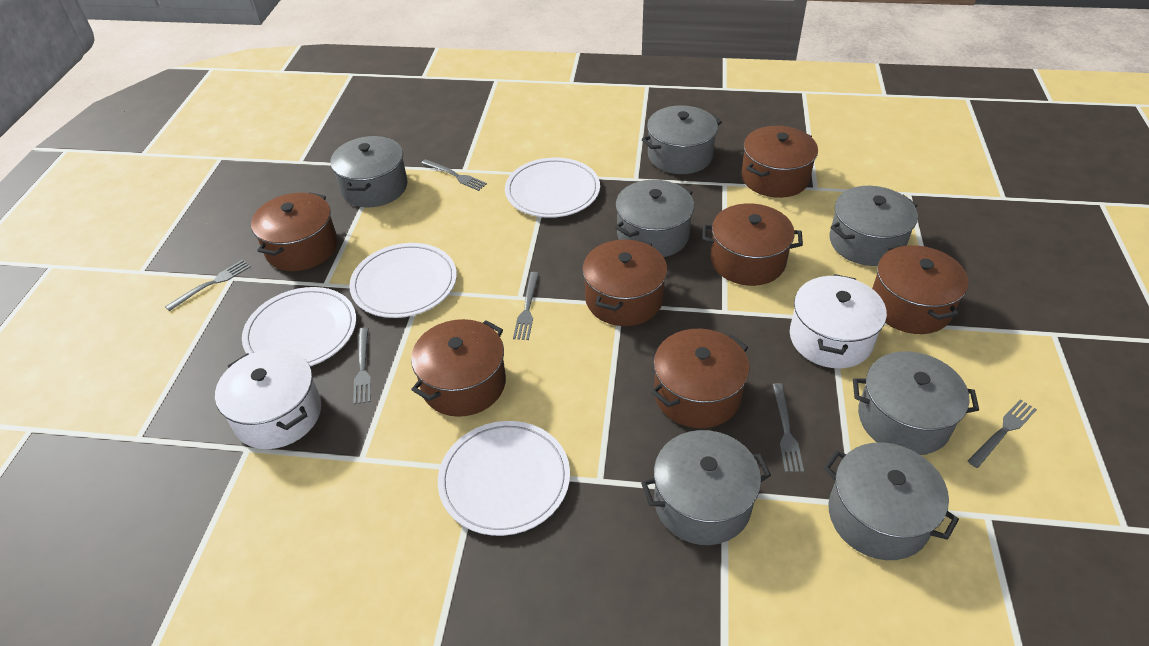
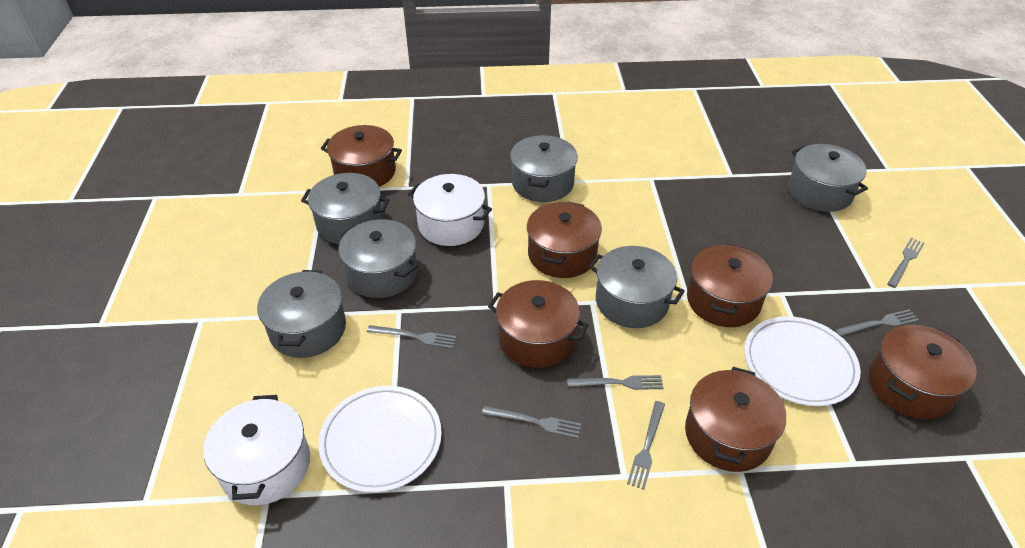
brown pot: 7 -> 6
grey pot: 7 -> 6
white plate: 4 -> 2

